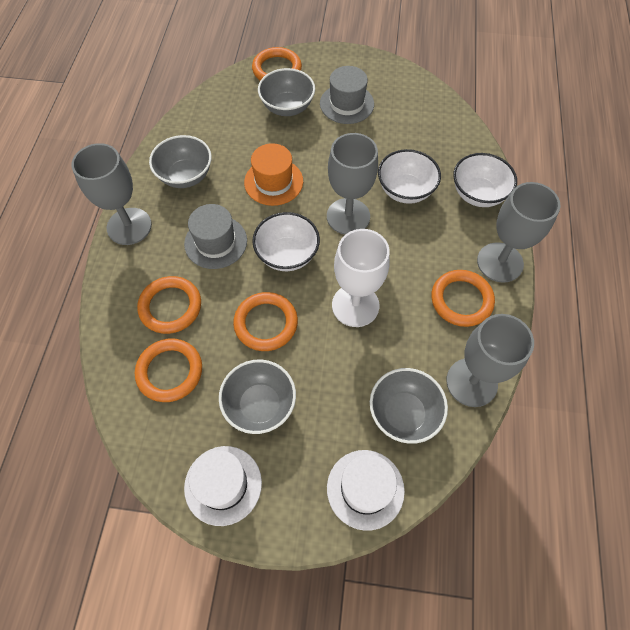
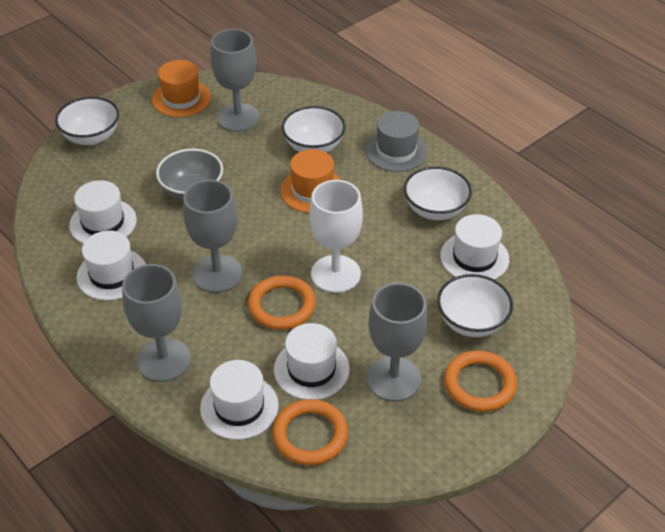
grey bowl: 4 -> 1
grey hat: 2 -> 1
orange hat: 1 -> 2
orange ring: 5 -> 3
white bowl: 3 -> 4
white hat: 2 -> 5

